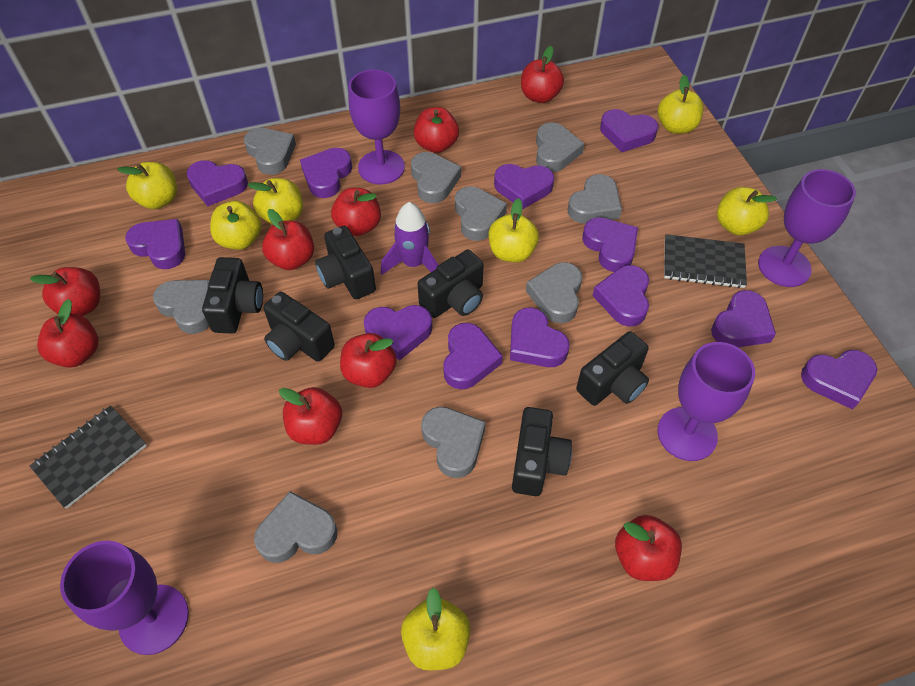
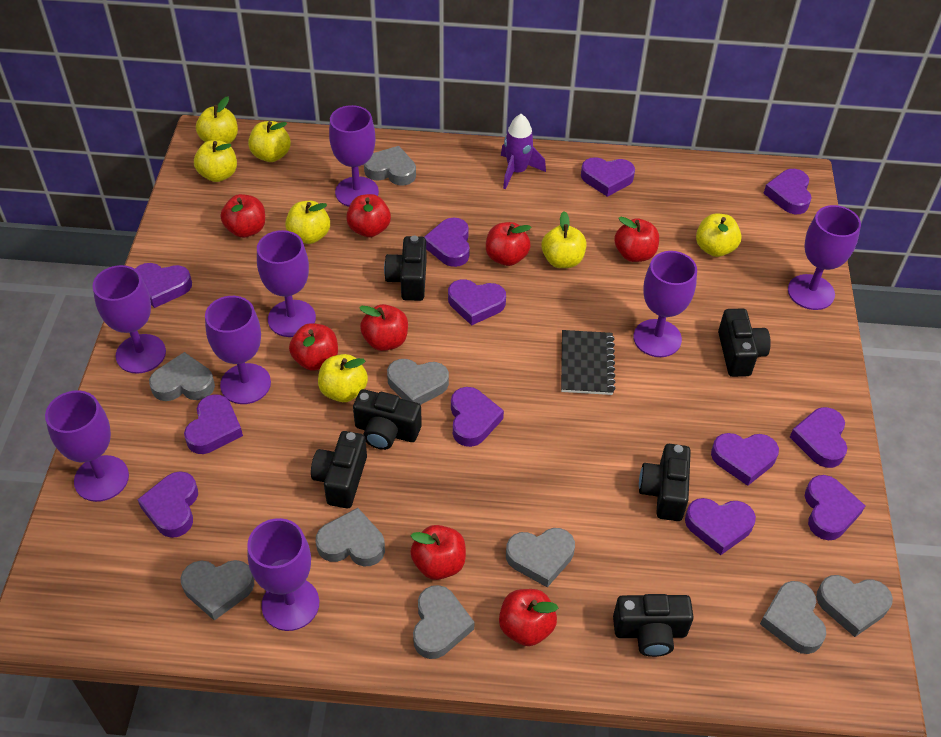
black notebook: 2 -> 1
purple goblet: 4 -> 8
red apple: 9 -> 8

